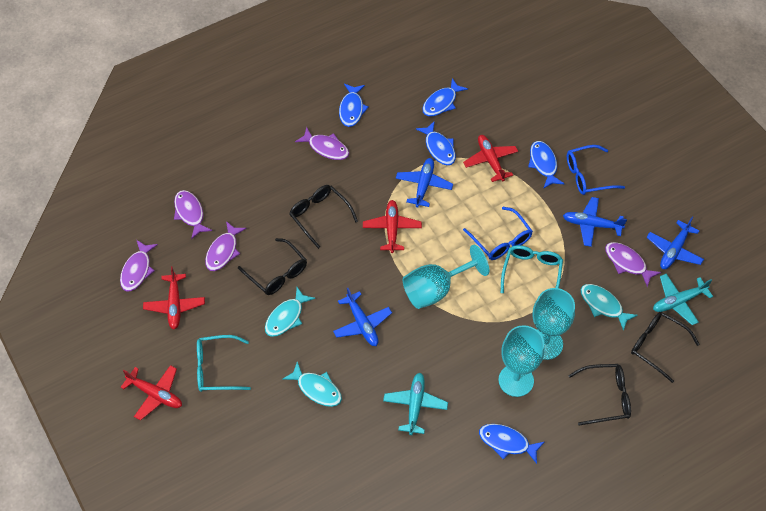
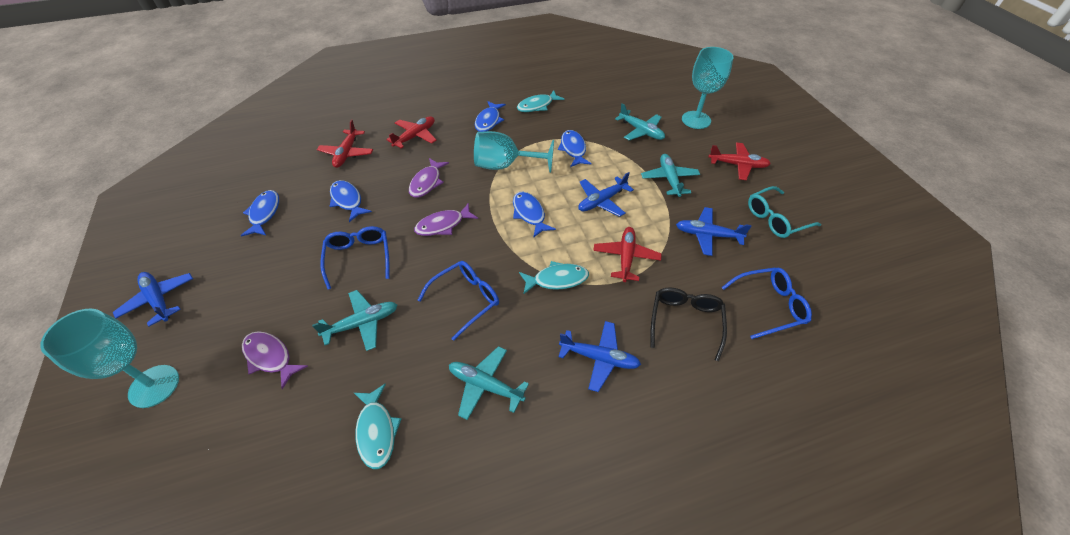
black glasses: 4 -> 1
blue glasses: 2 -> 3
purple fish: 5 -> 3
turquoise glasses: 2 -> 1
turquoise plane: 2 -> 4

